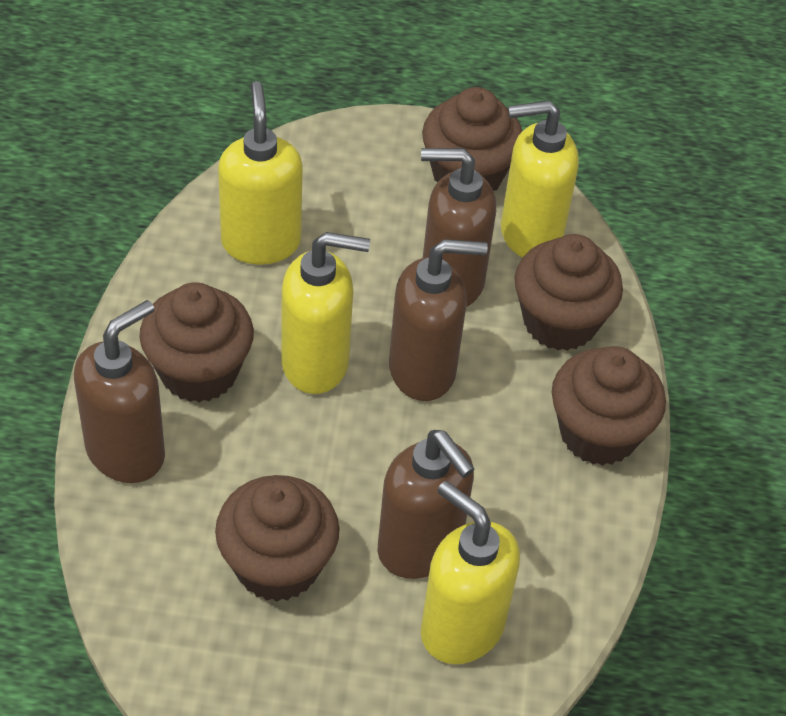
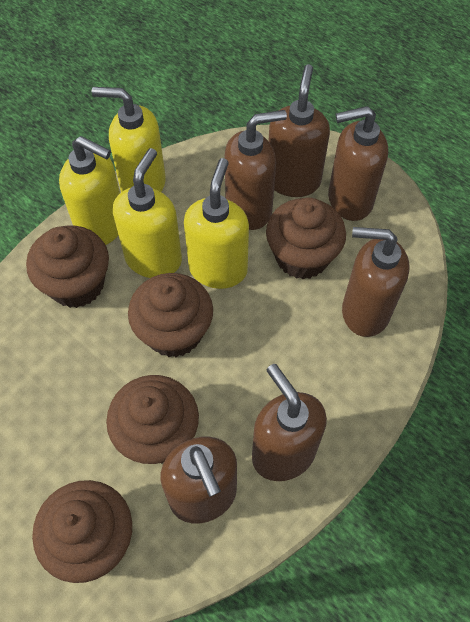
brown soap dispenser: 4 -> 6

